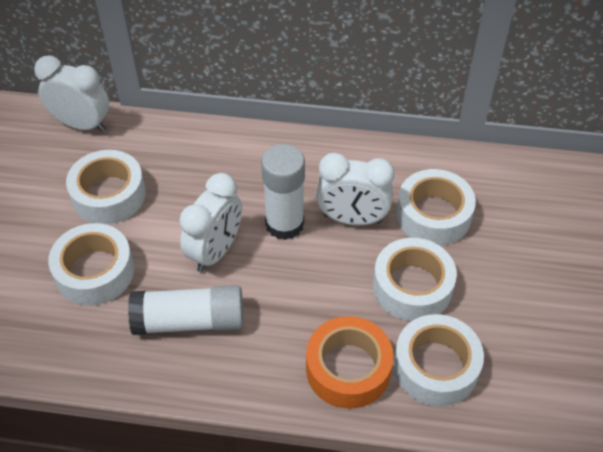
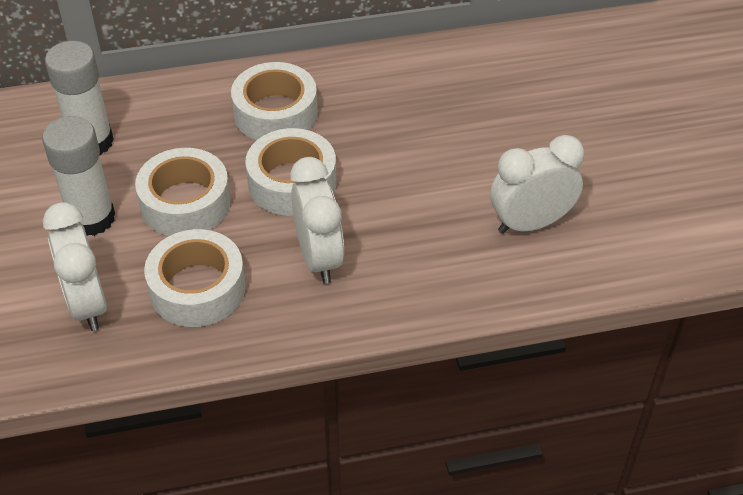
orange tape: 1 -> 0
white tape: 5 -> 4

